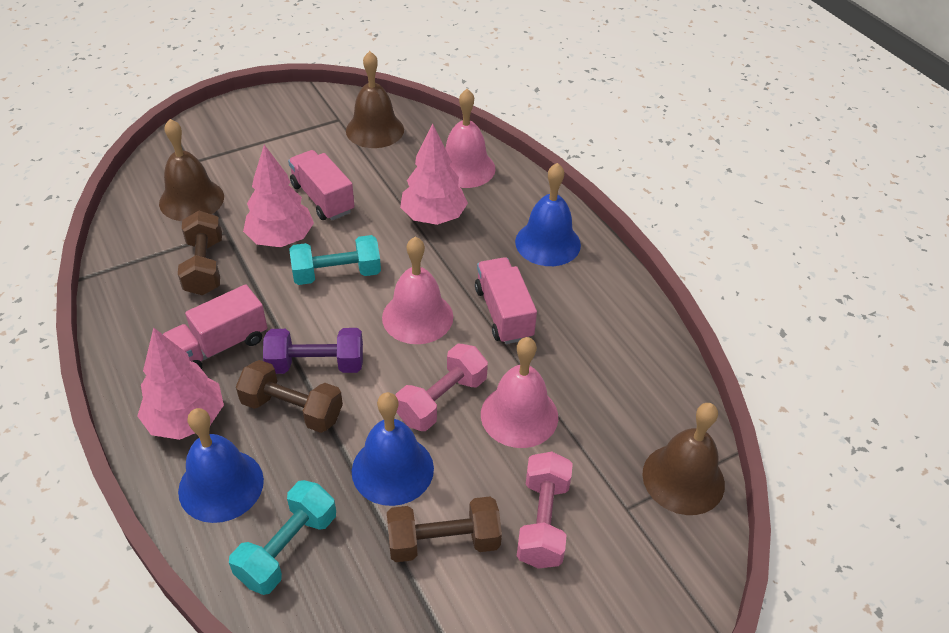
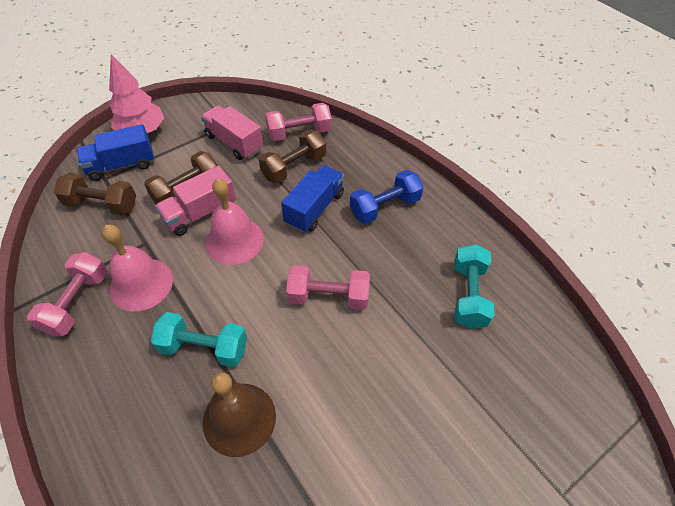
blue bell: 3 -> 0
blue dumbbell: 0 -> 1
blue truck: 0 -> 2
brown bell: 3 -> 1
pink bell: 3 -> 2
pink dumbbell: 2 -> 3
pink tree: 3 -> 1
pink truck: 3 -> 2
purple dumbbell: 1 -> 0

